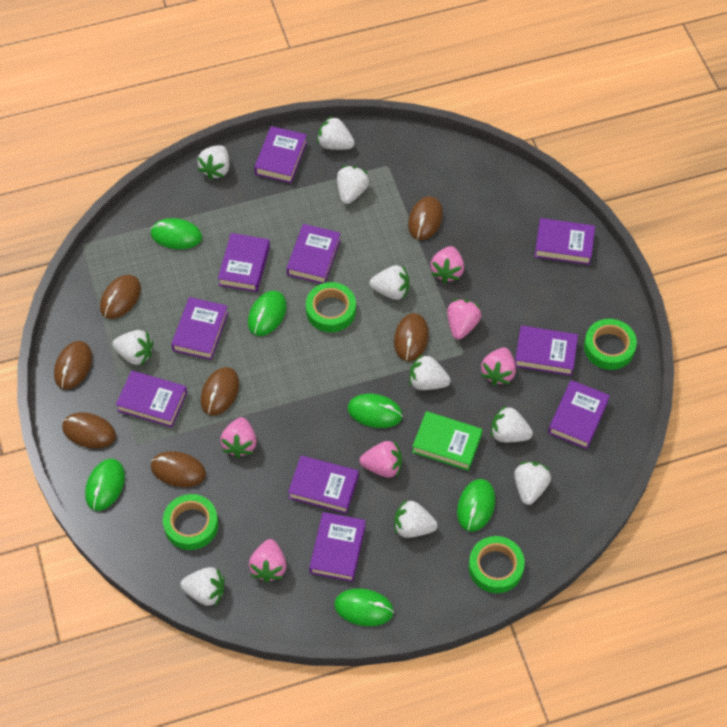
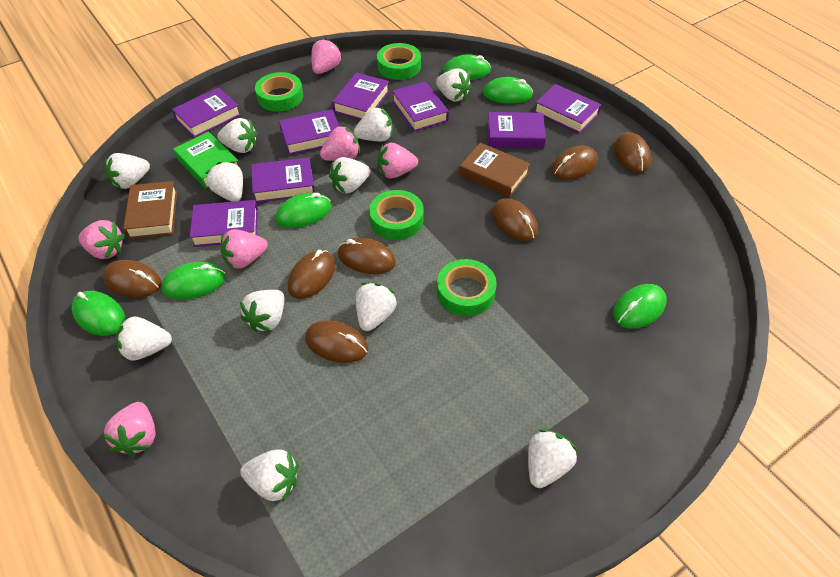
brown book: 0 -> 2
purple book: 10 -> 8
white strawberry: 10 -> 11

